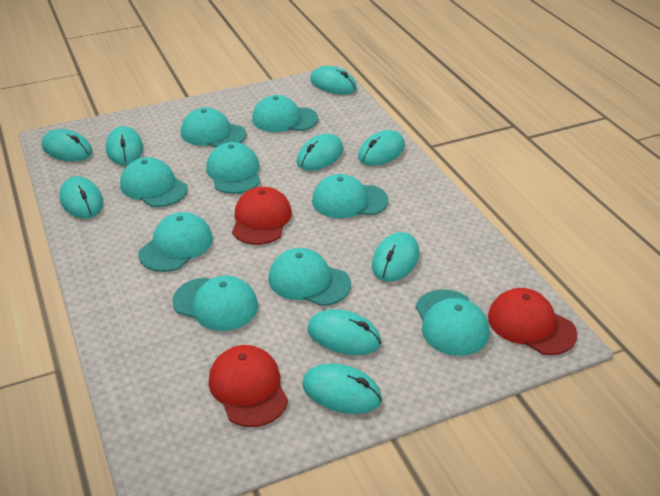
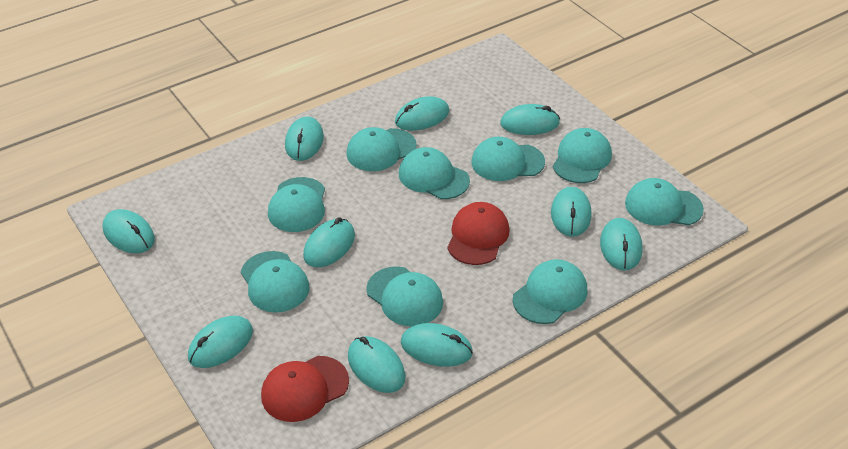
red cap: 3 -> 2
turquoise mouse: 9 -> 10

